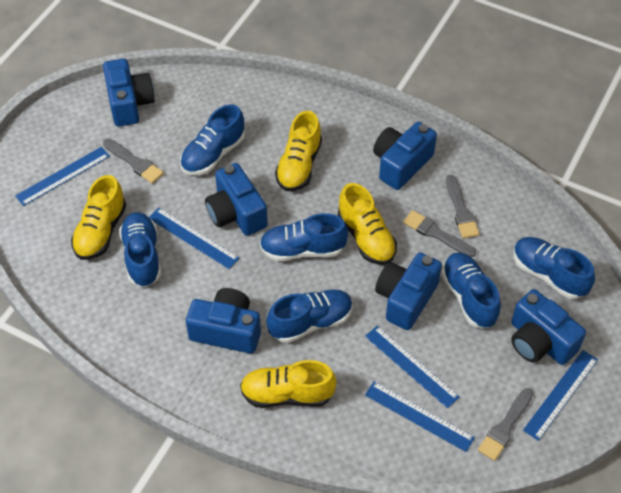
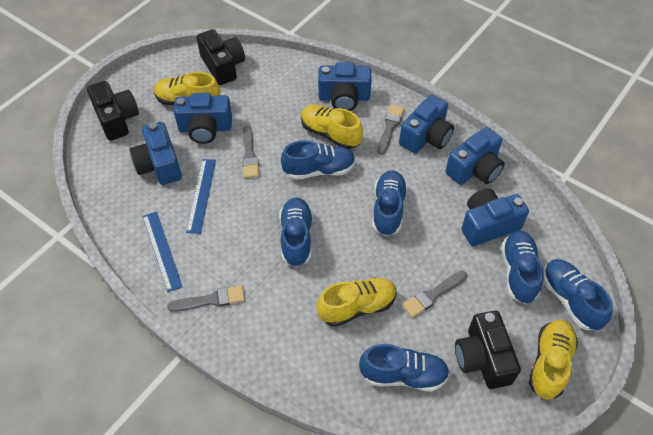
black camera: 0 -> 3
blue ruler: 5 -> 2

